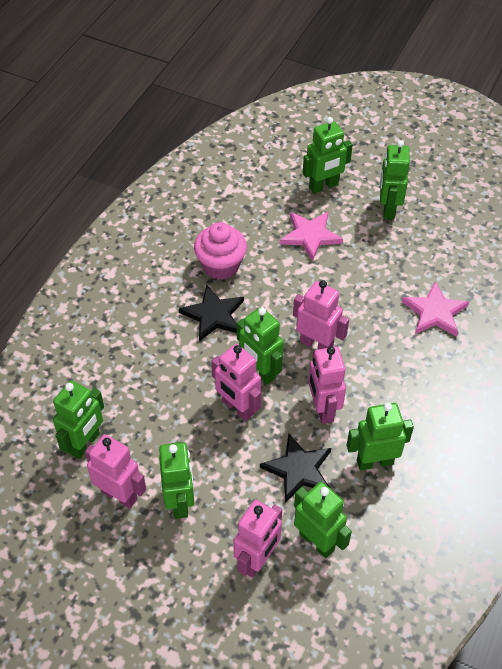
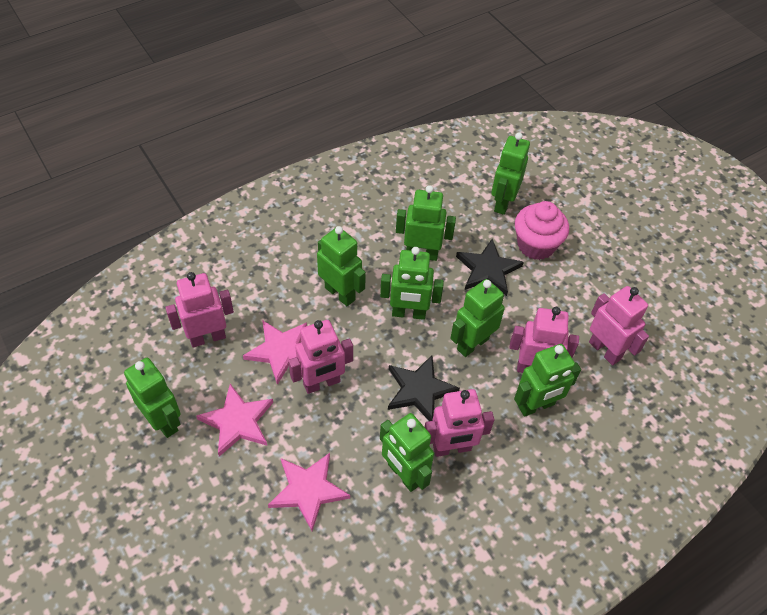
green robot: 7 -> 8
pink star: 2 -> 3

